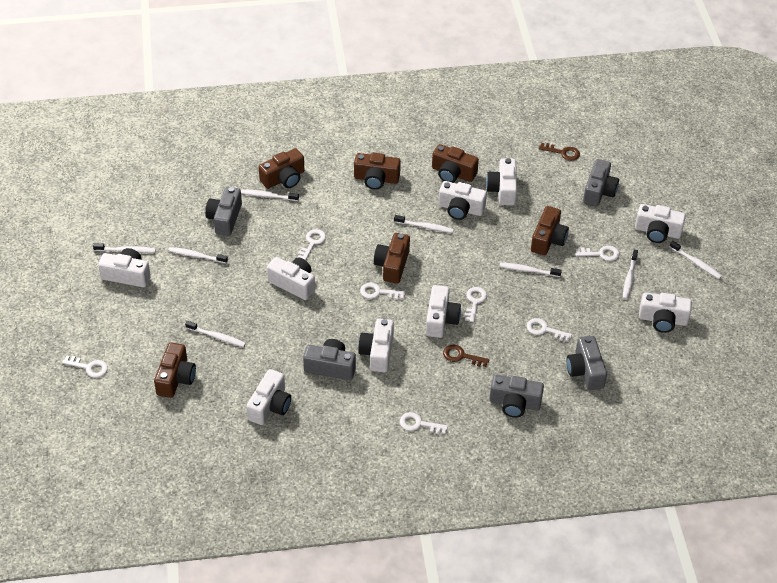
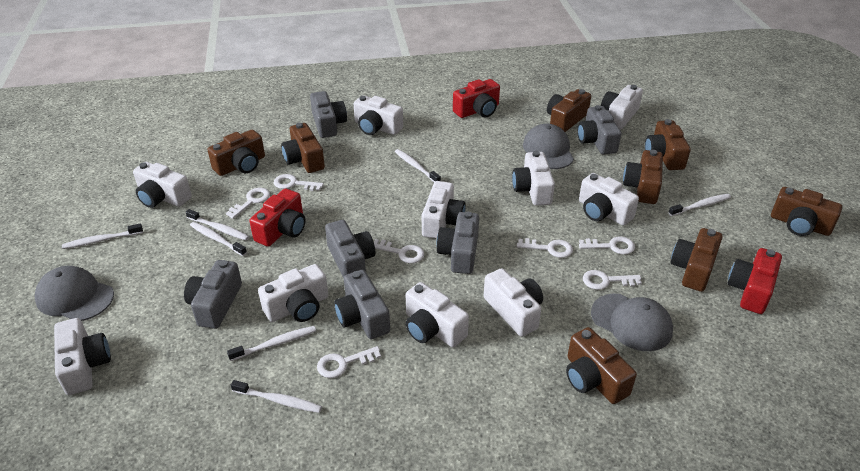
brown camera: 6 -> 8
brown key: 2 -> 0
grey camera: 5 -> 6
grey cap: 0 -> 3
red camera: 0 -> 3
white camera: 9 -> 10
white toothbrush: 8 -> 7

